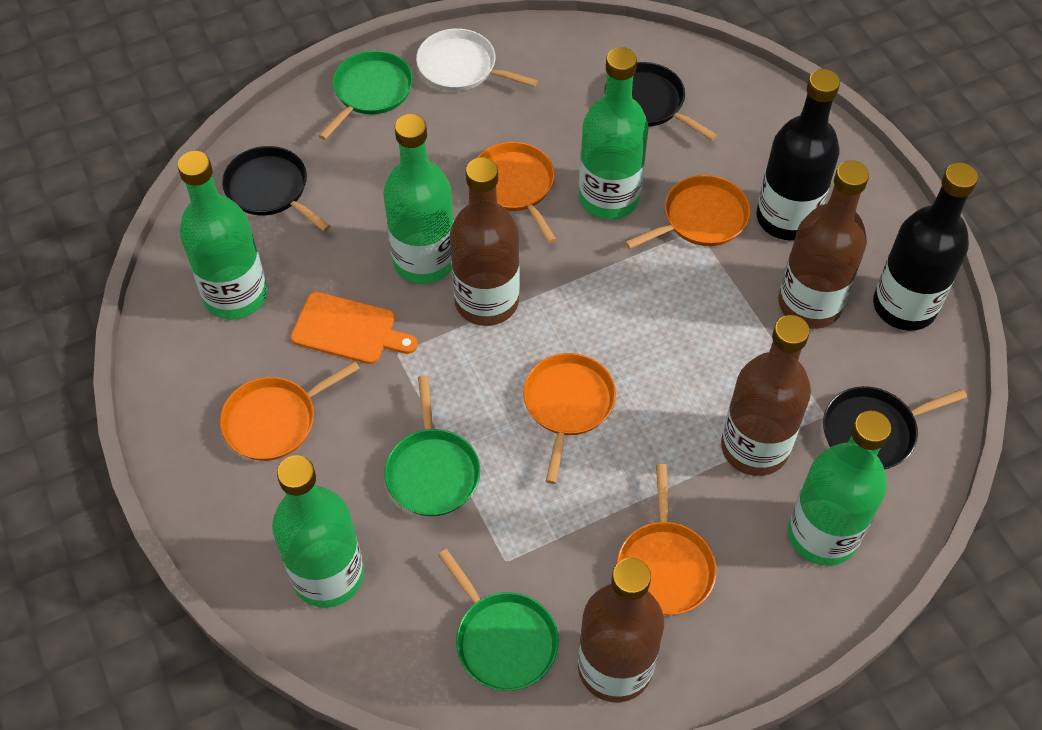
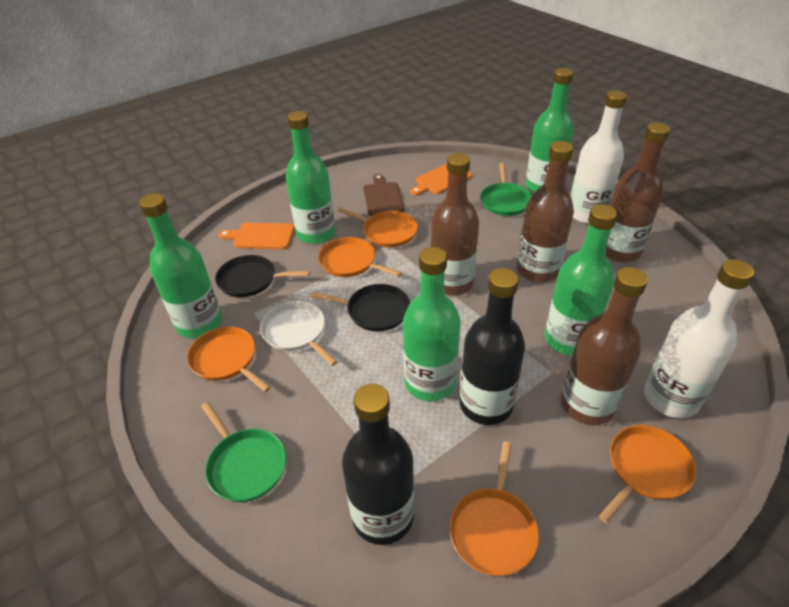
black pan: 3 -> 2
brown cutting board: 0 -> 1
green pan: 3 -> 2
orange cutting board: 1 -> 2
white bottle: 0 -> 2

